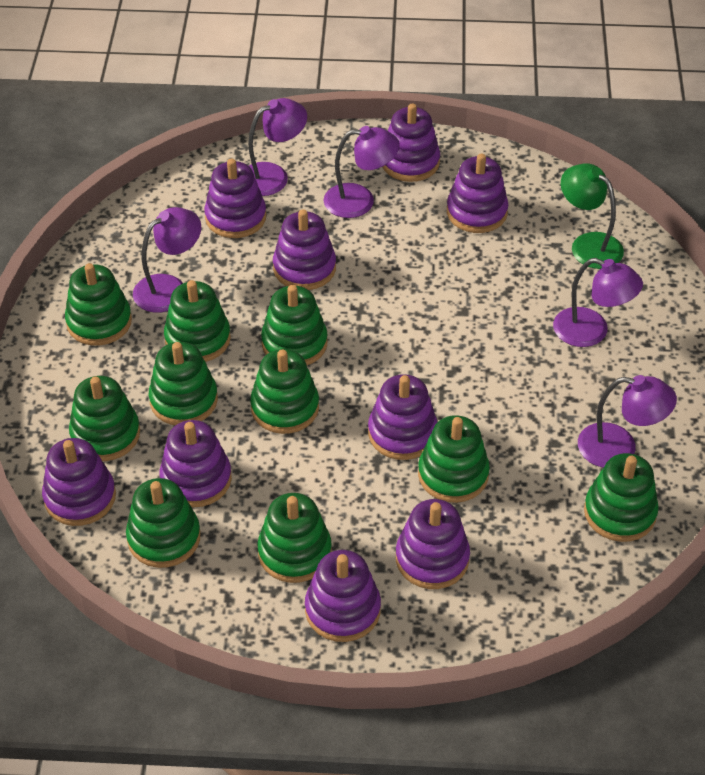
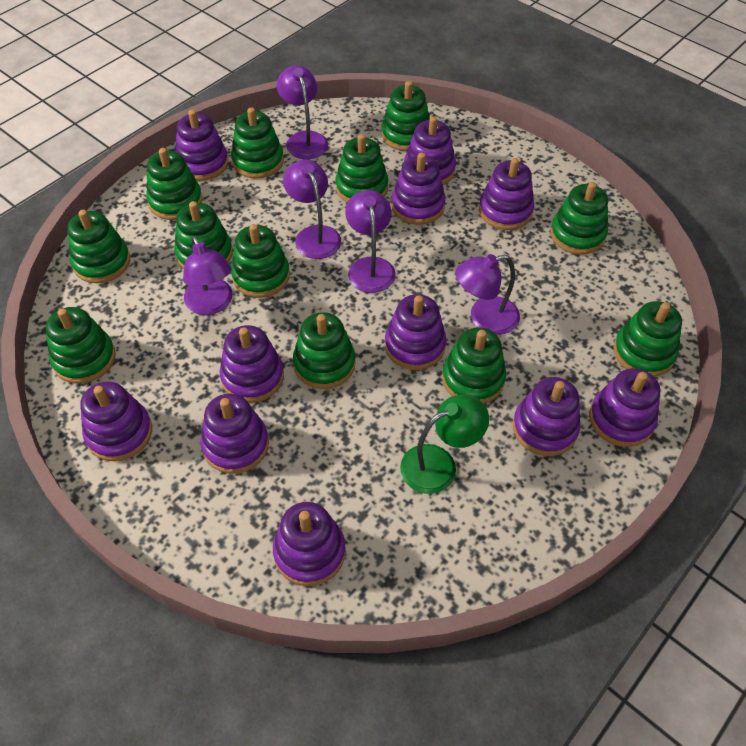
green stacking toy: 10 -> 12
purple stacking toy: 9 -> 11

